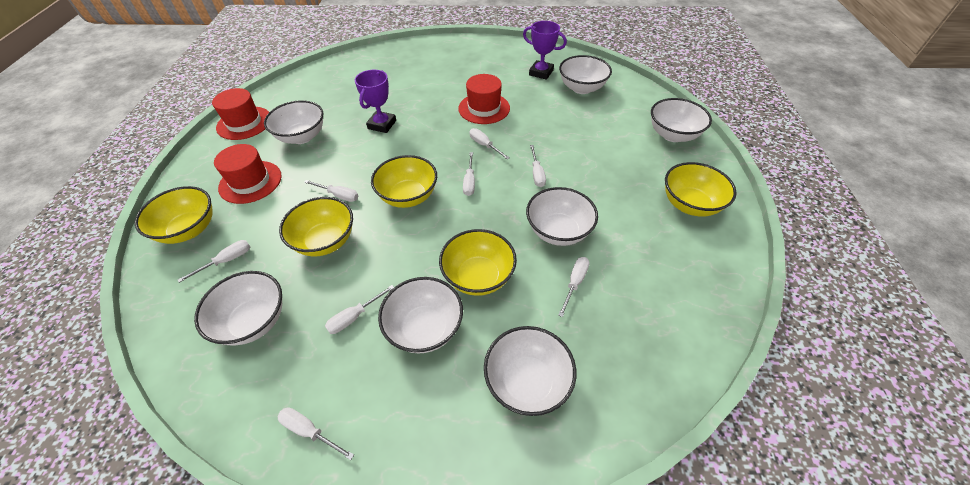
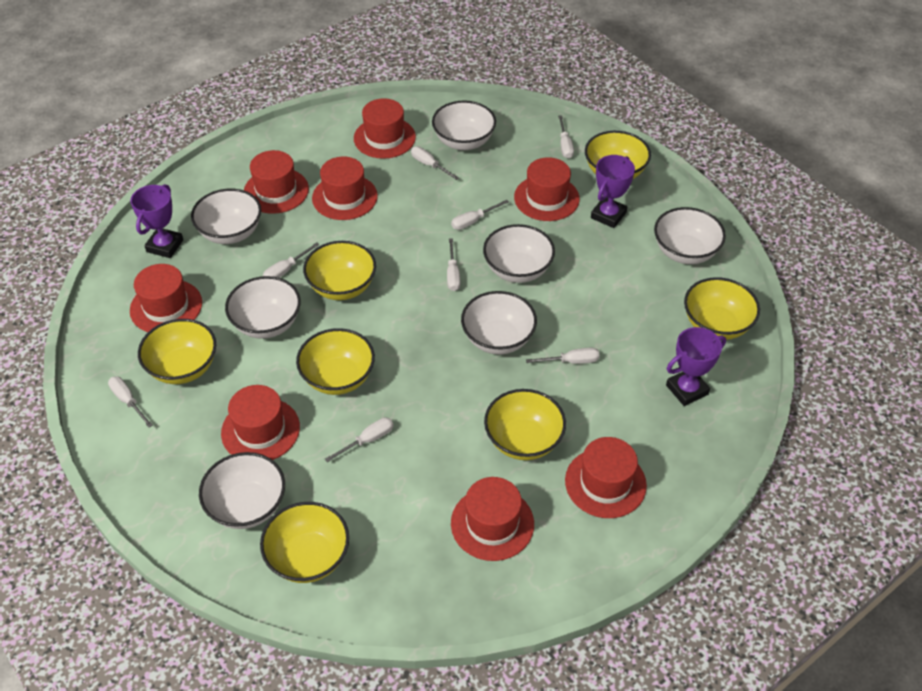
purple trophy: 2 -> 3
red hat: 3 -> 8
yellow bowl: 5 -> 7

